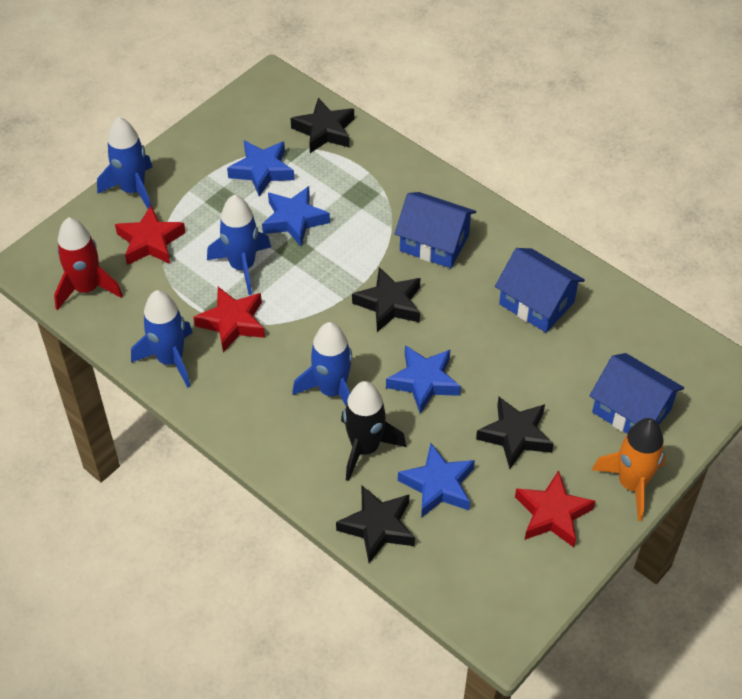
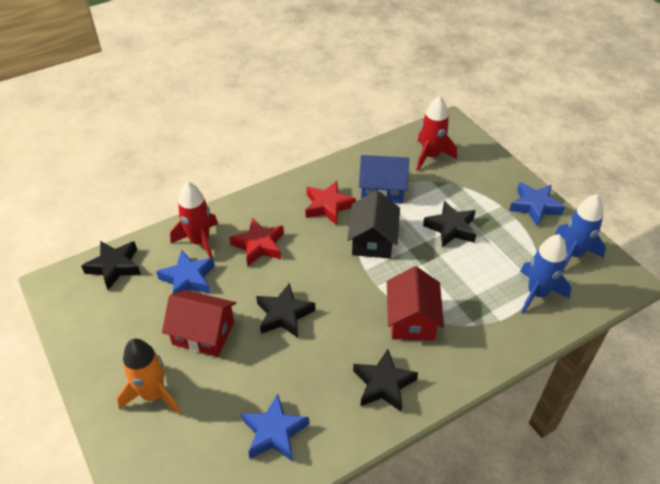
black house: 0 -> 1
black rocket: 1 -> 0
blue house: 3 -> 1
blue rocket: 4 -> 2
blue star: 4 -> 3
red house: 0 -> 2
red rocket: 1 -> 2
red star: 3 -> 2

